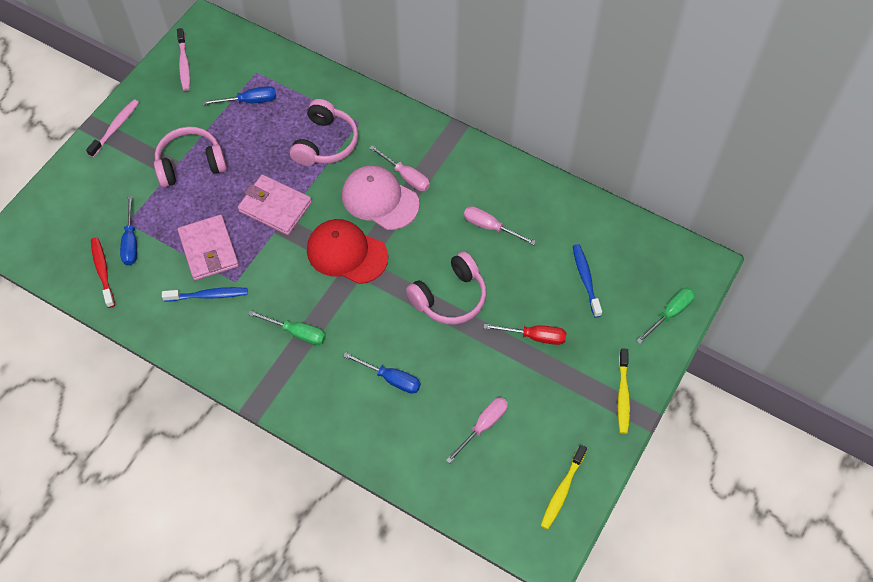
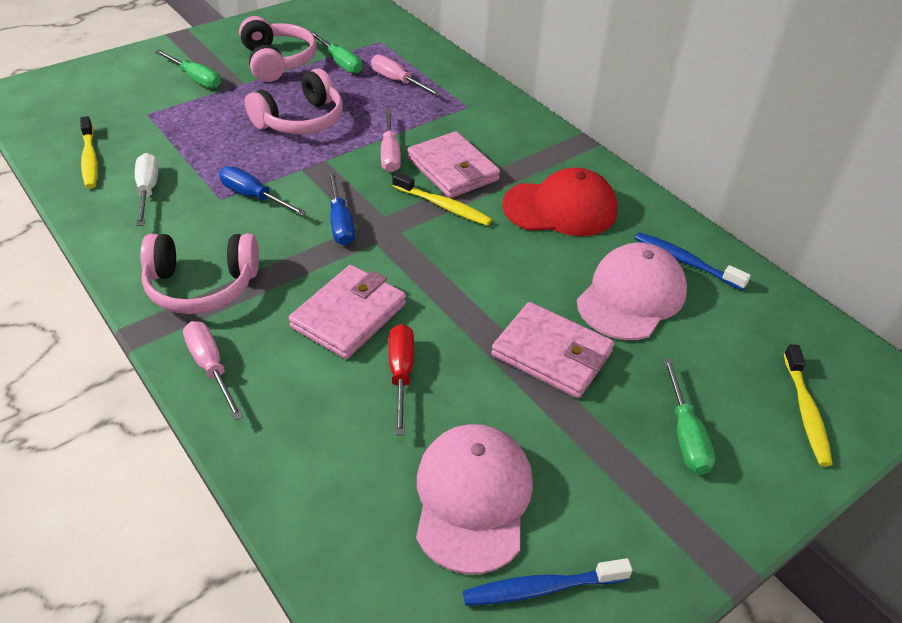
blue screwdriver: 3 -> 2
green screwdriver: 2 -> 3
pink cap: 1 -> 2
pink toothbrush: 2 -> 0
pink wallet: 2 -> 3
red toothbrush: 1 -> 0
white screwdriver: 0 -> 1
yellow toothbrush: 2 -> 3

